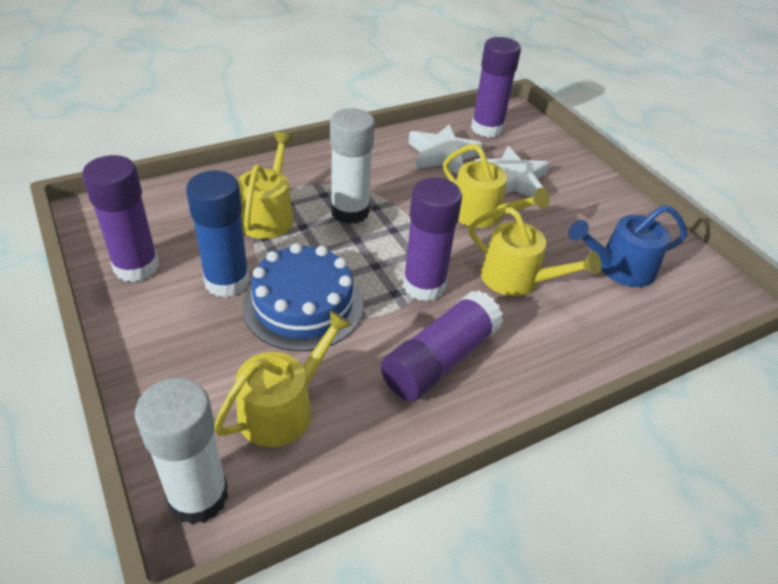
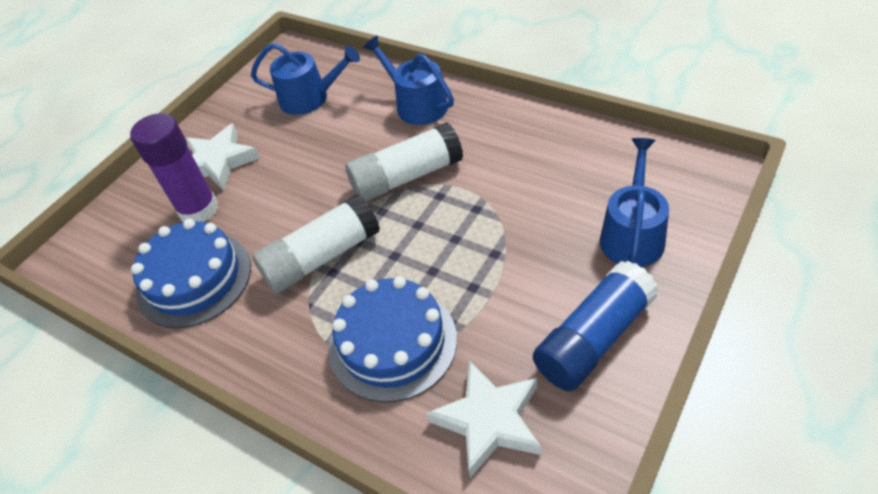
blue cake: 1 -> 2
blue watering can: 1 -> 3
purple glue stick: 4 -> 1
yellow watering can: 4 -> 0

